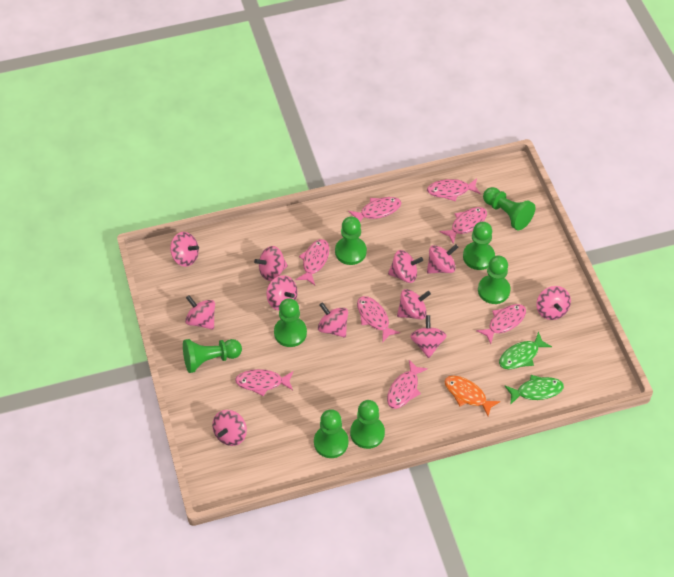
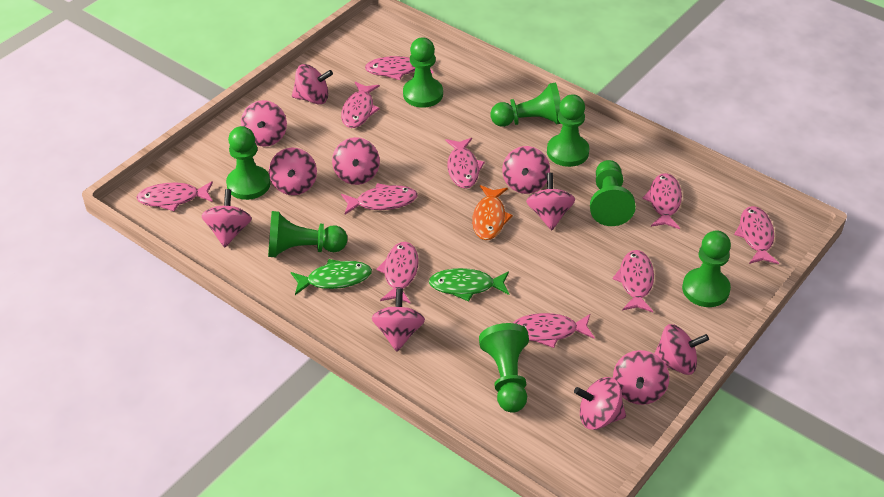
pink fish: 8 -> 10

